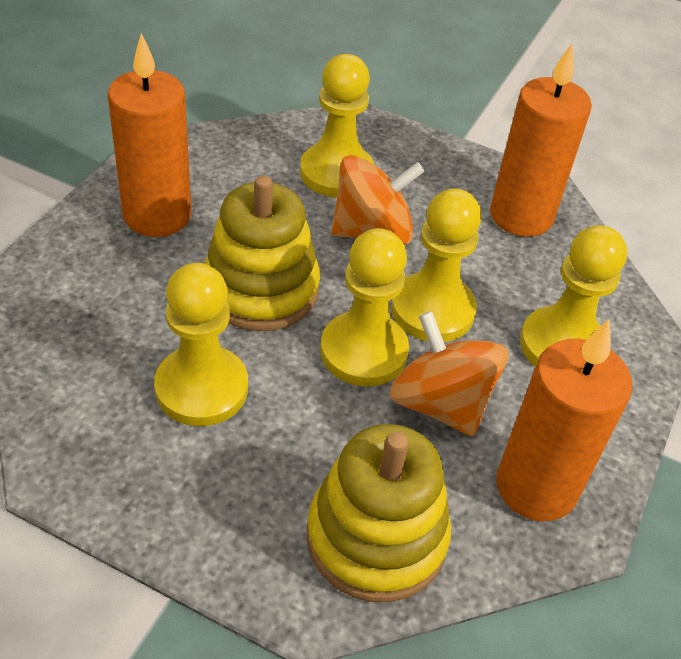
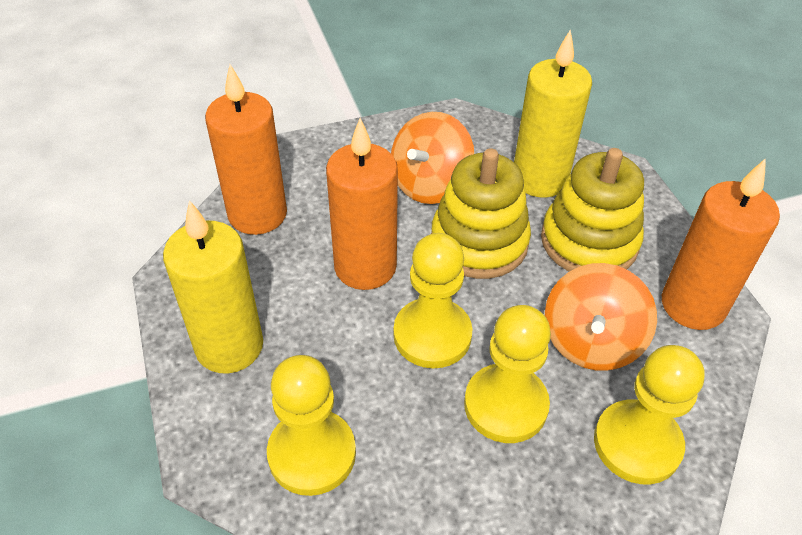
yellow candle: 0 -> 2
yellow pawn: 5 -> 4

